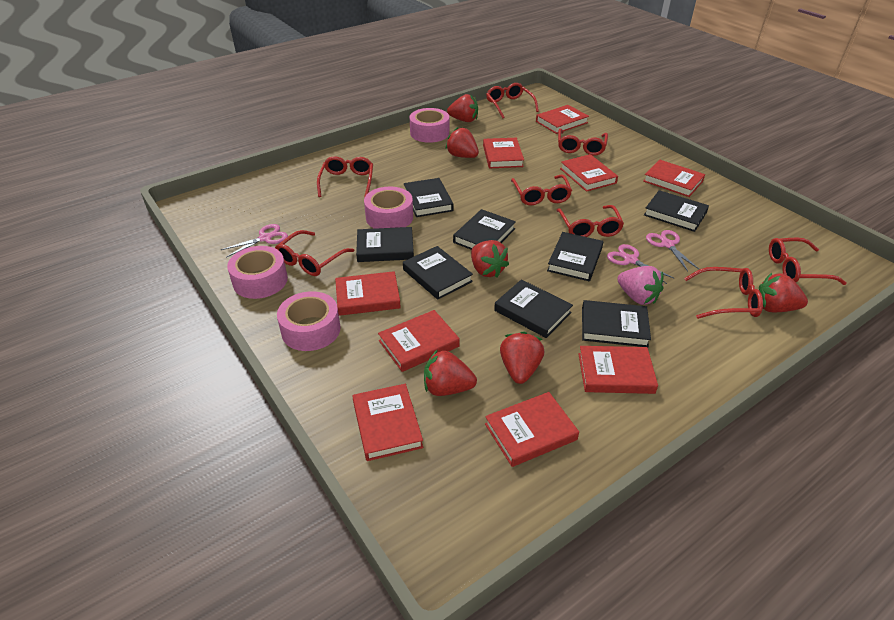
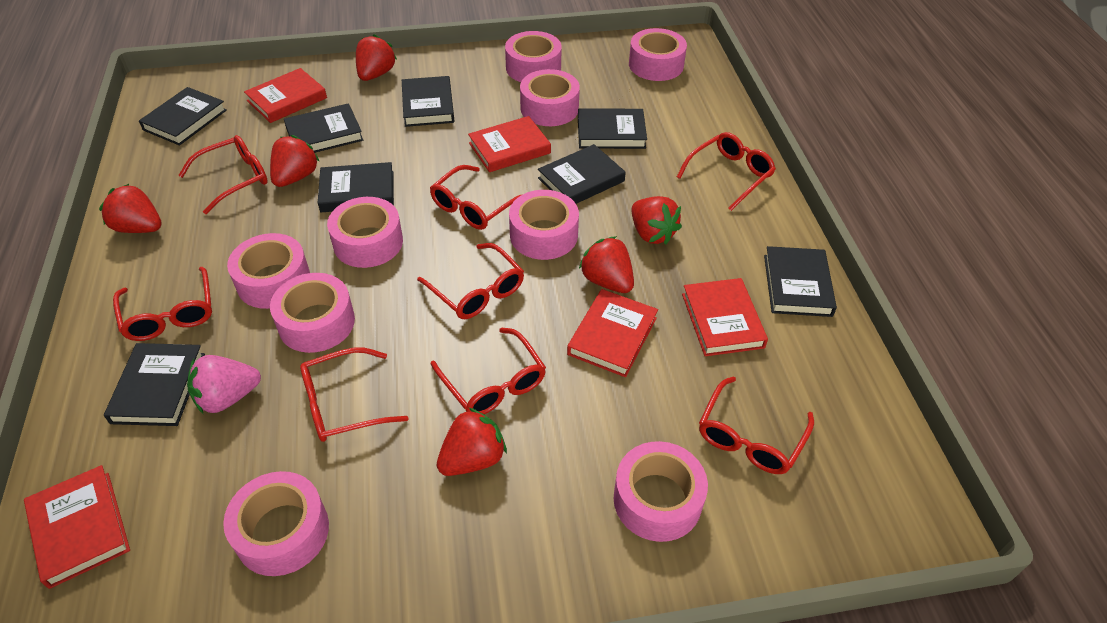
pink scissors: 3 -> 0
pink tape: 4 -> 9
red book: 9 -> 5

